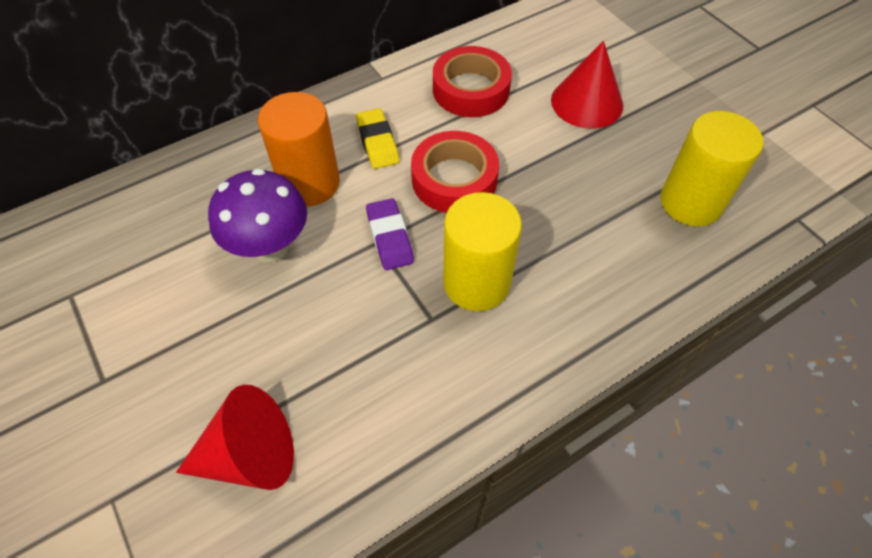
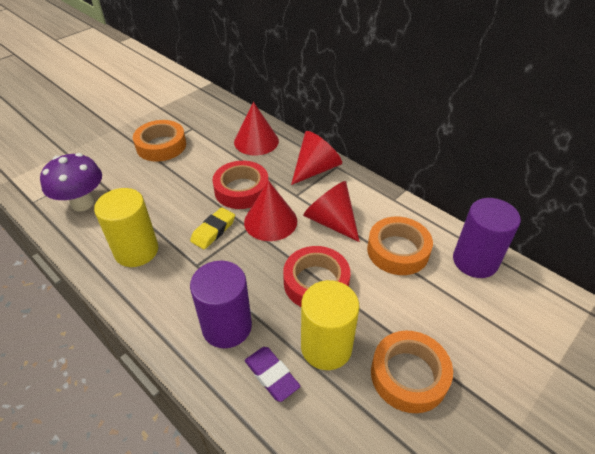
orange cylinder: 1 -> 0
orange tape: 0 -> 3
purple cylinder: 0 -> 2
red cone: 2 -> 4

